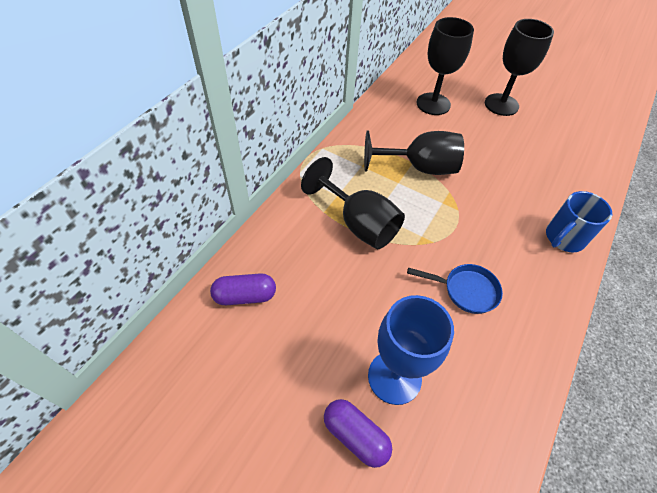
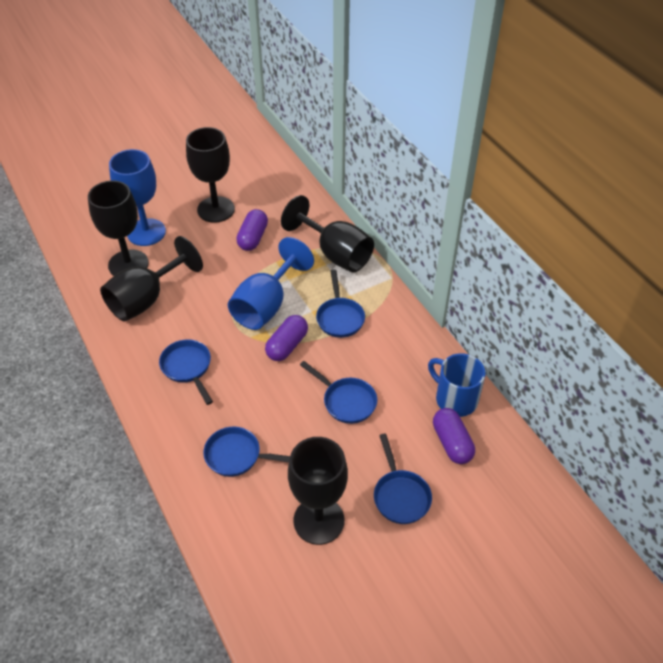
black goblet: 4 -> 5
blue goblet: 1 -> 2
blue pan: 1 -> 5
purple capsule: 2 -> 3

